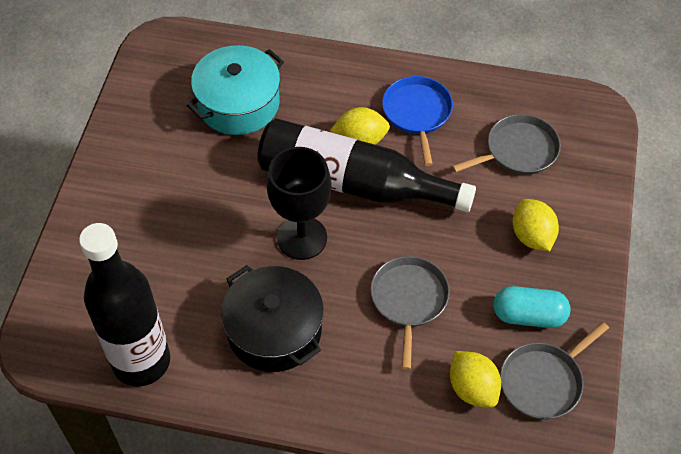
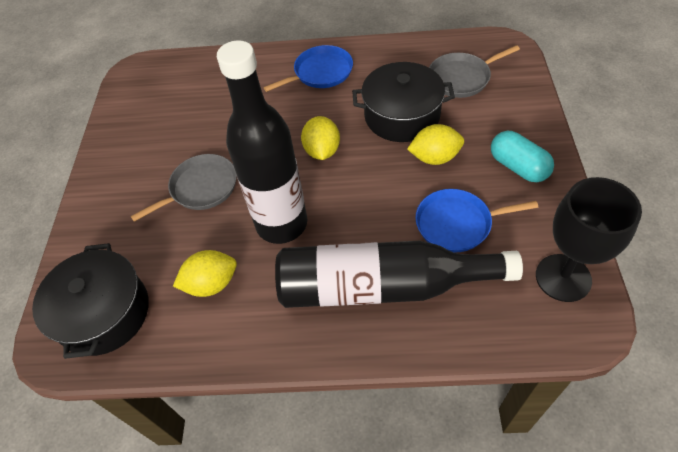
black pot: 1 -> 2
blue pan: 1 -> 2
grey pan: 3 -> 2
turquoise pot: 1 -> 0

